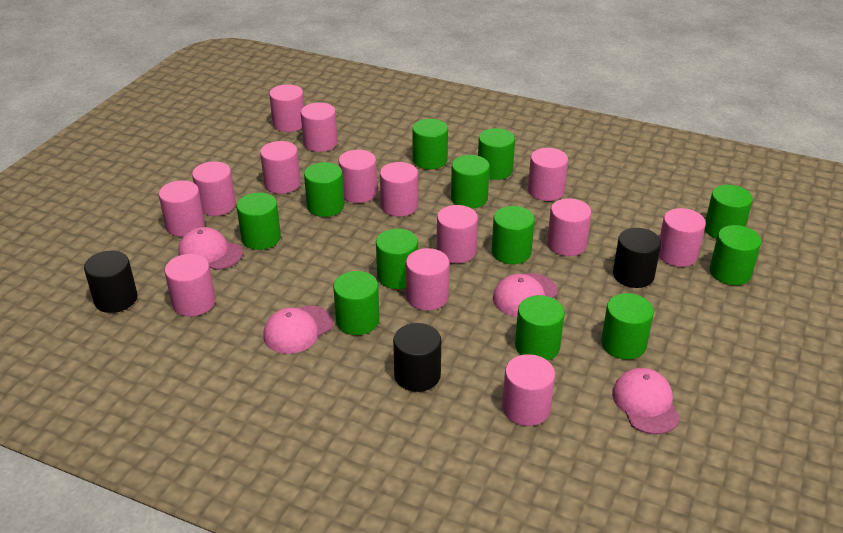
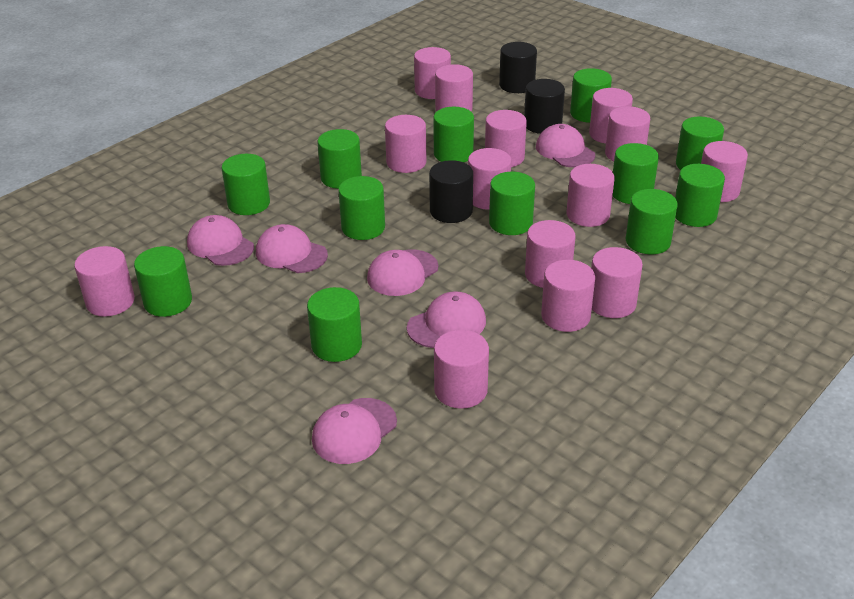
pink cap: 4 -> 6

